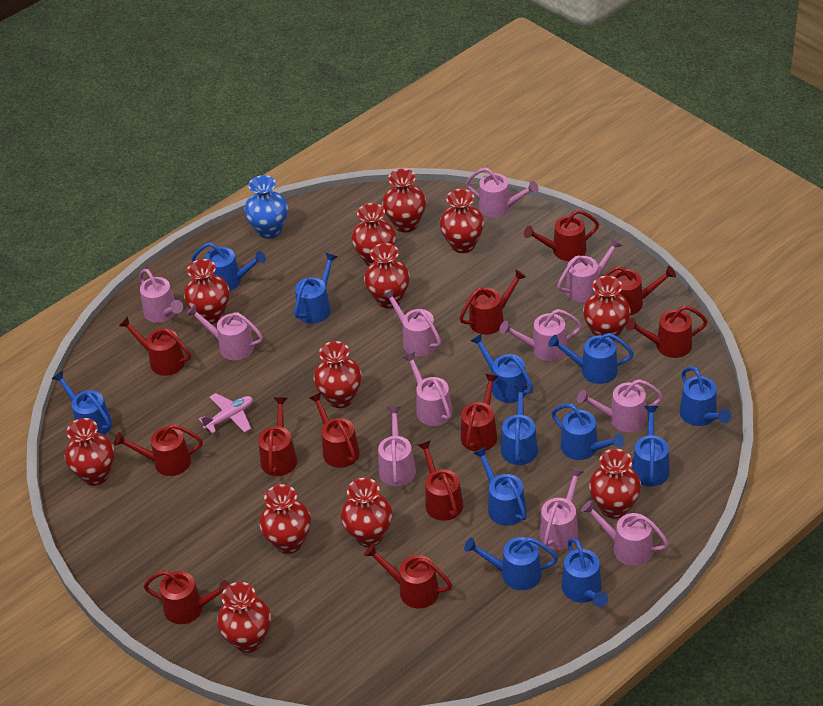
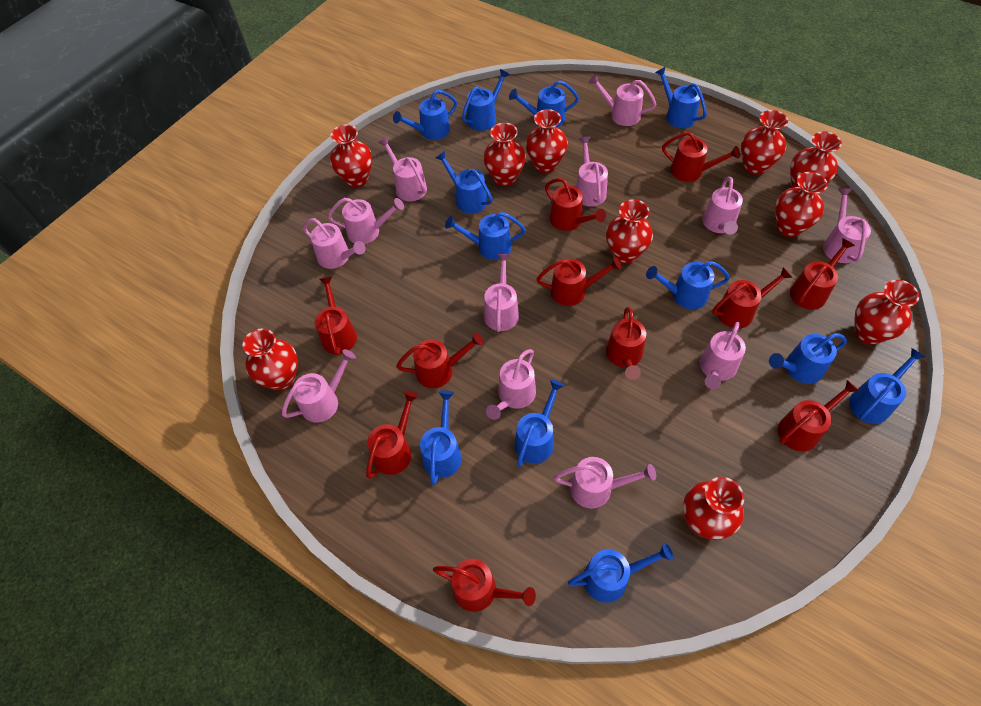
blue vase: 1 -> 0
pink plane: 1 -> 0
pink watering can: 11 -> 12
red vase: 12 -> 10
red watering can: 12 -> 11

